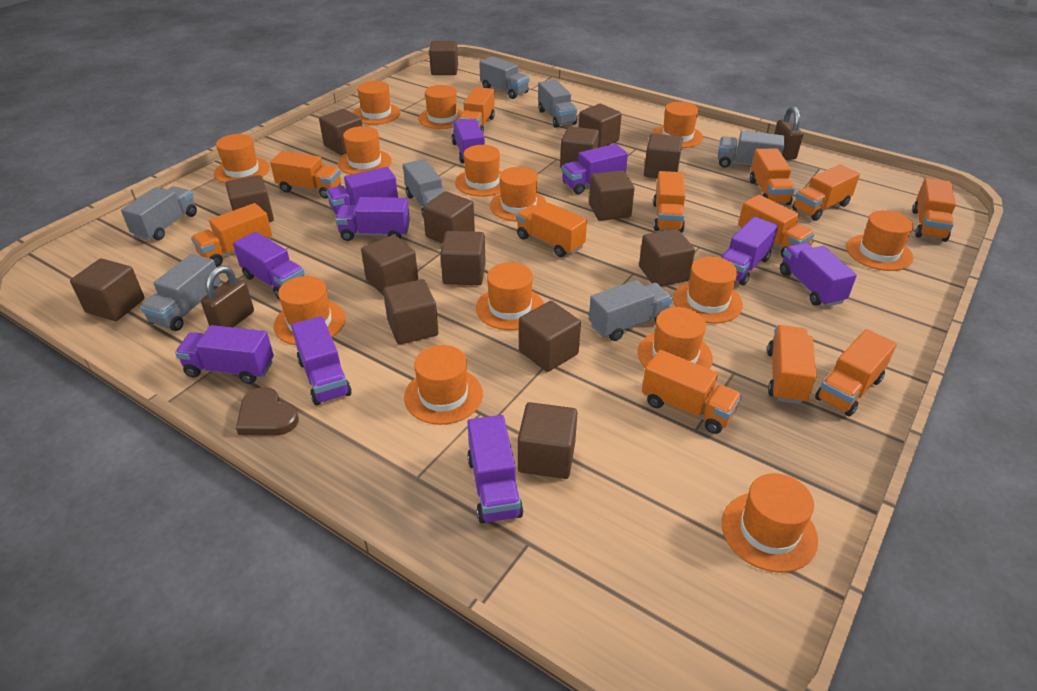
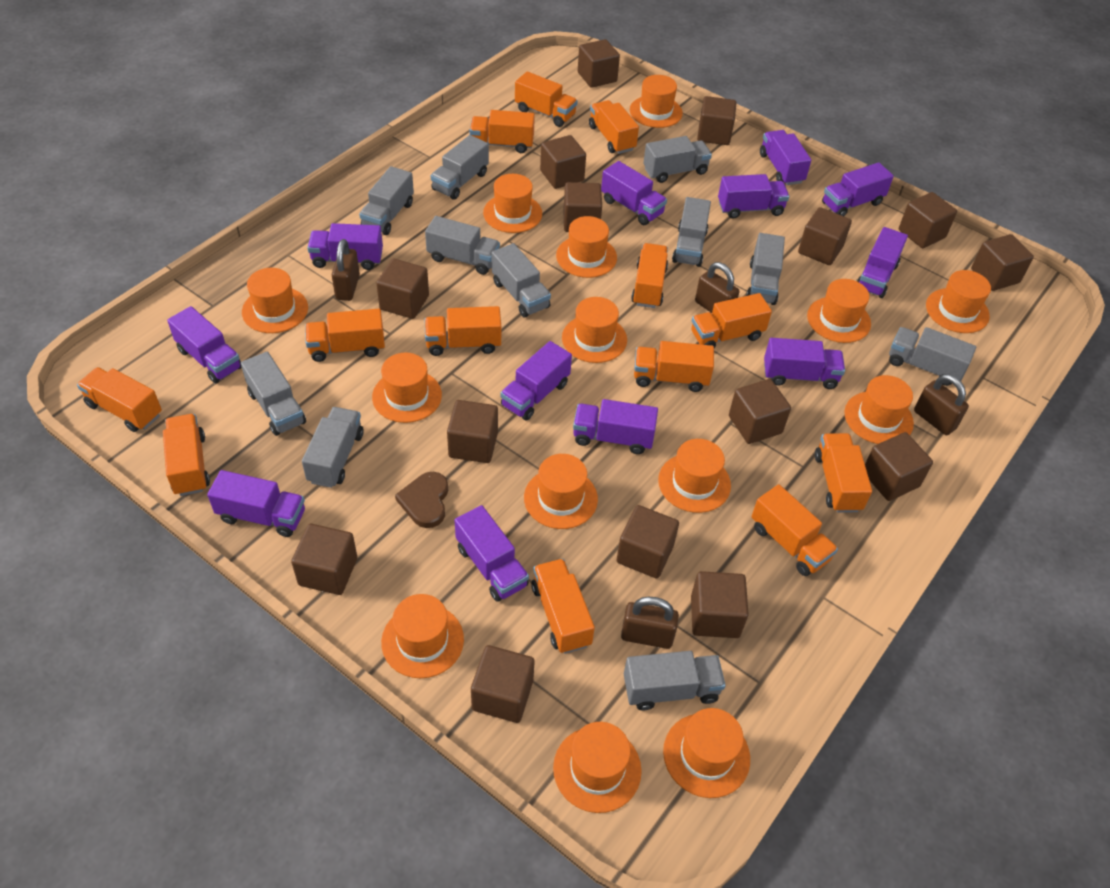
brown padlock: 2 -> 4
grey truck: 7 -> 11
orange truck: 12 -> 13
purple truck: 10 -> 12

